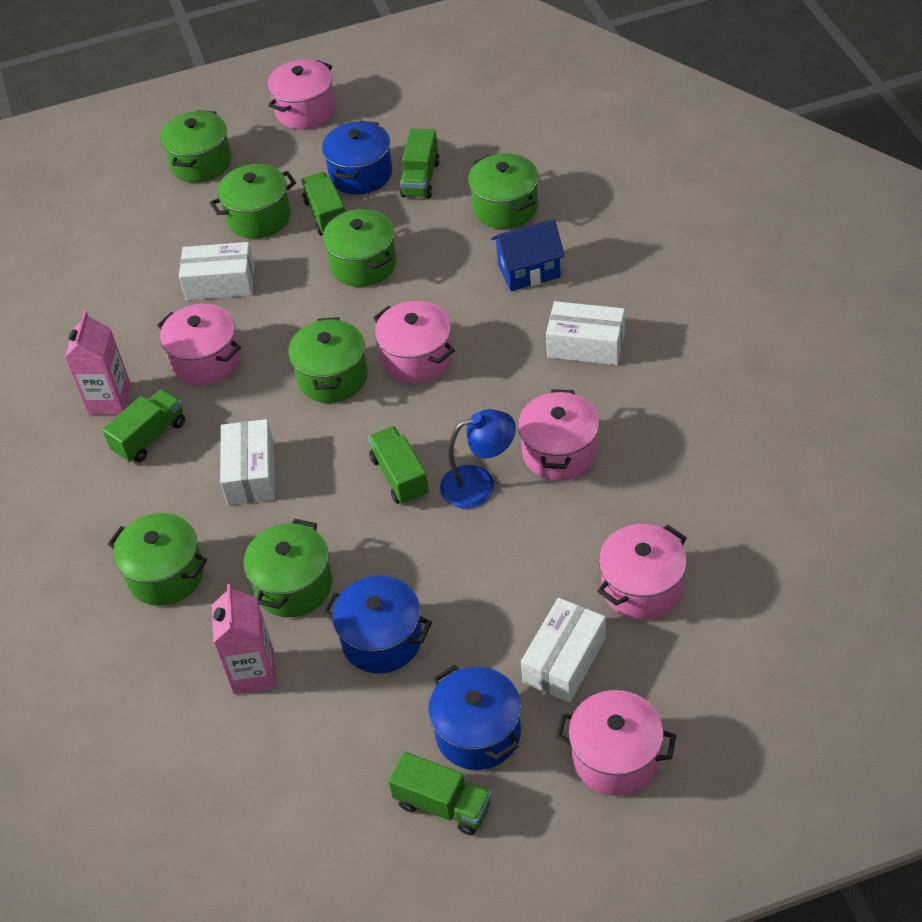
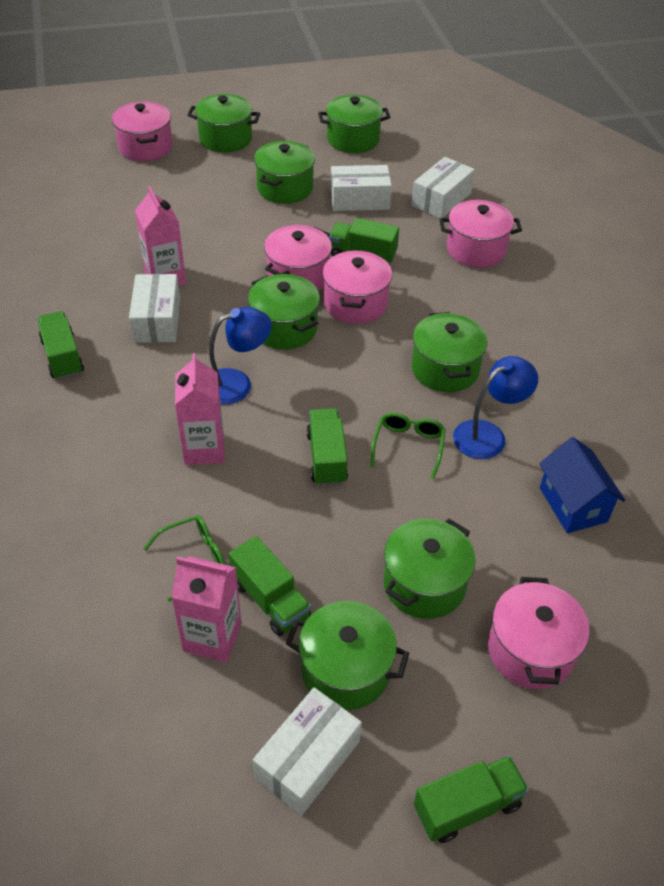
blue lamp: 1 -> 2
blue pot: 3 -> 0
green glasses: 0 -> 2
pink carton: 2 -> 3
pink pot: 6 -> 5

